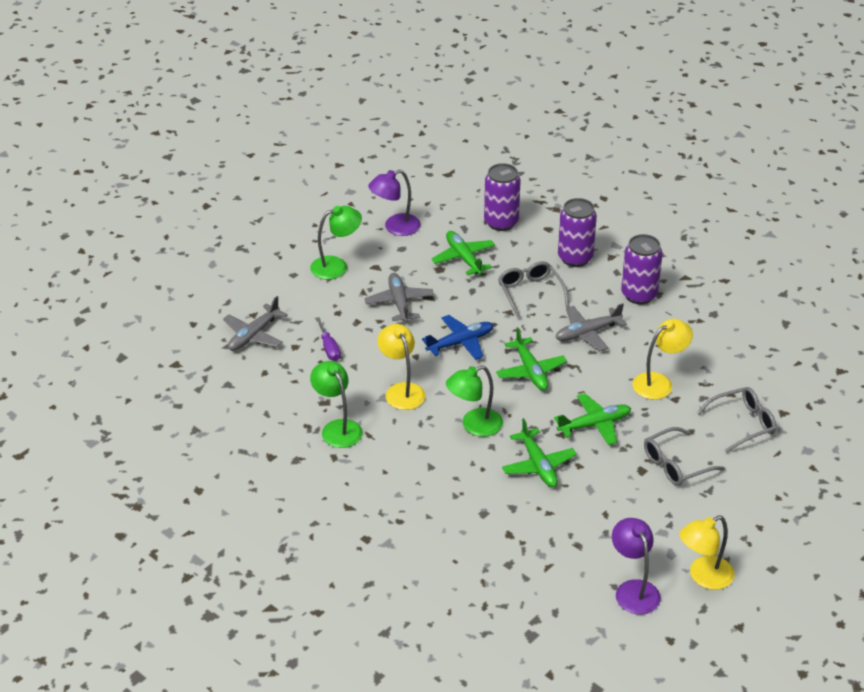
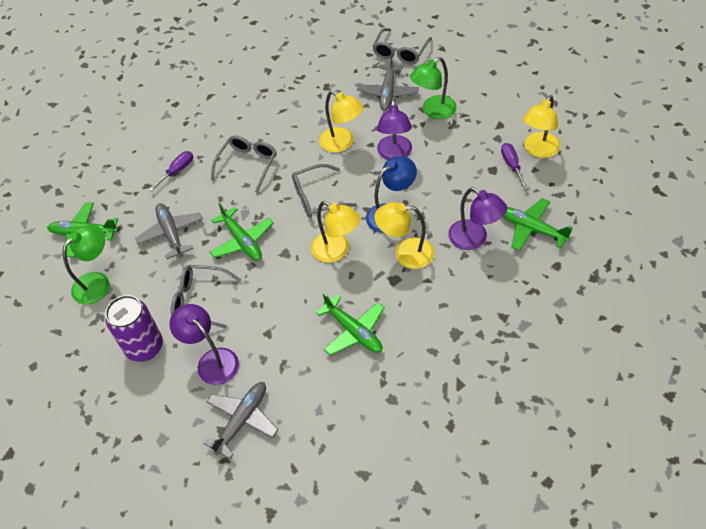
blue lamp: 0 -> 1
blue plane: 1 -> 0
green lamp: 3 -> 2
grey glasses: 3 -> 4
purple can: 3 -> 1
purple lamp: 2 -> 3
purple screwdriver: 1 -> 2
yellow lamp: 3 -> 4

